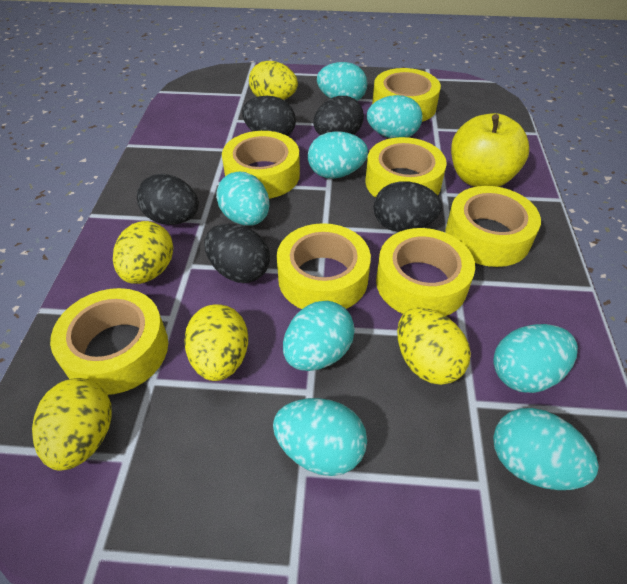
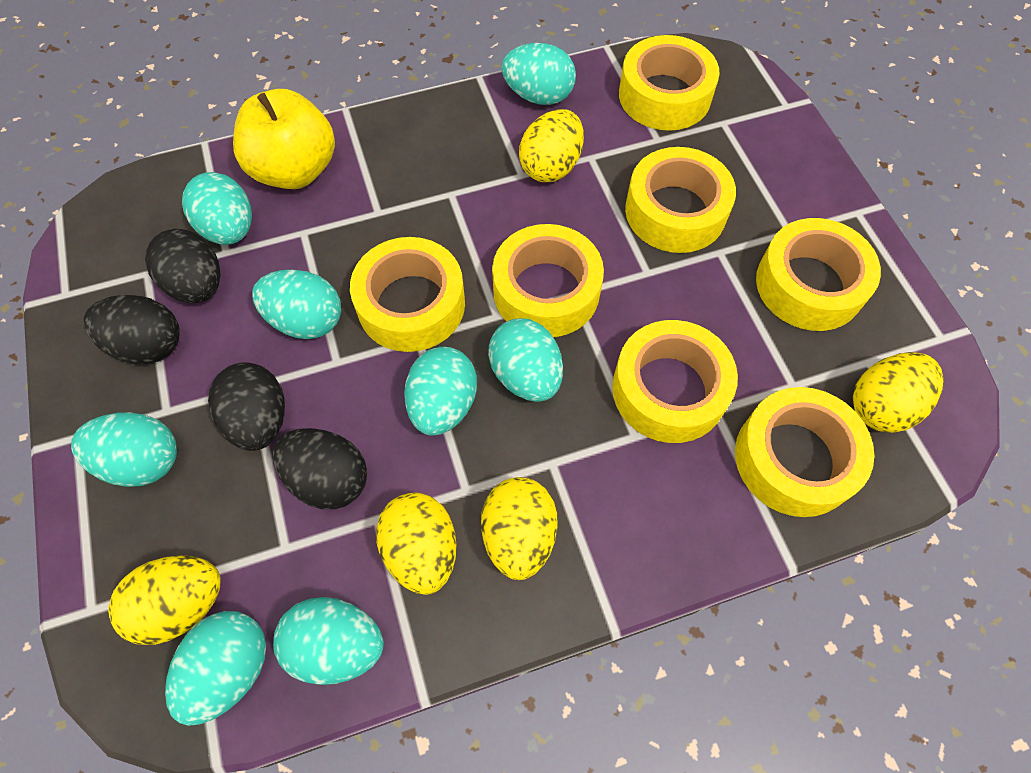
black egg: 5 -> 4

